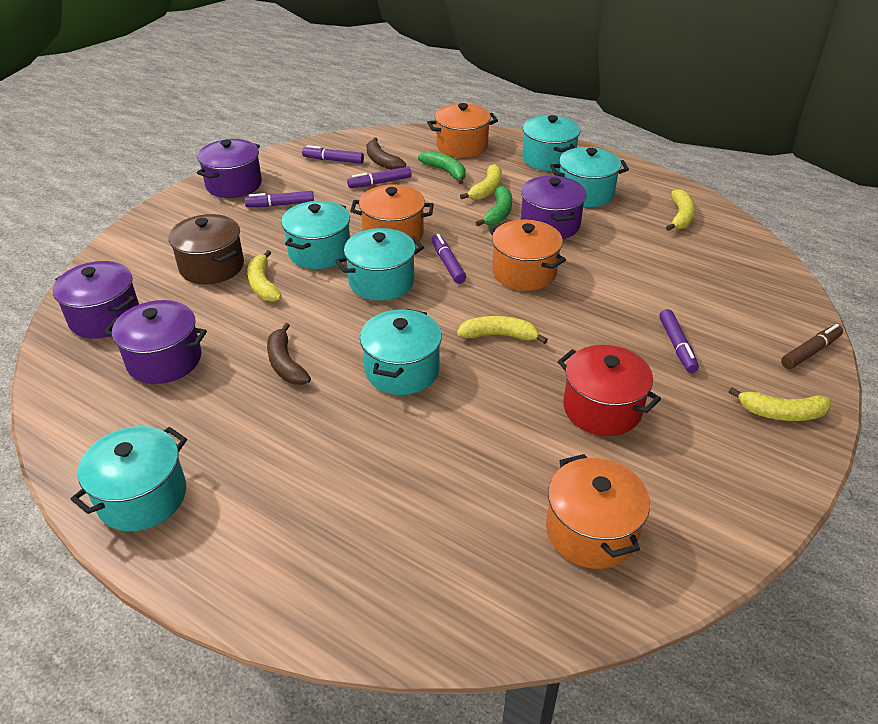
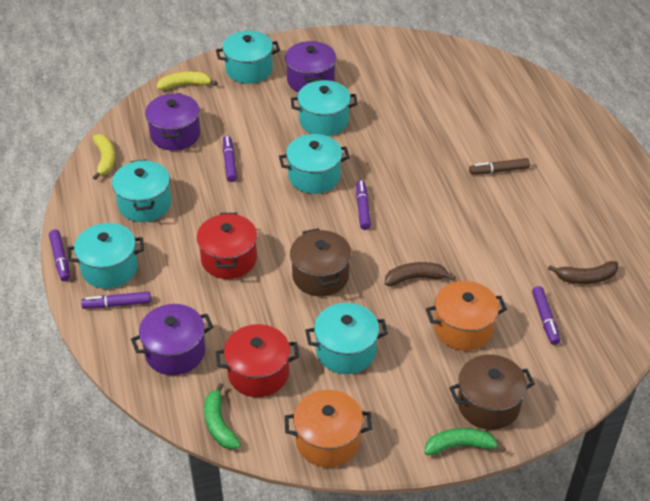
brown pot: 1 -> 2
orange pot: 4 -> 2
purple pot: 4 -> 3
red pot: 1 -> 2
yellow banana: 5 -> 2

